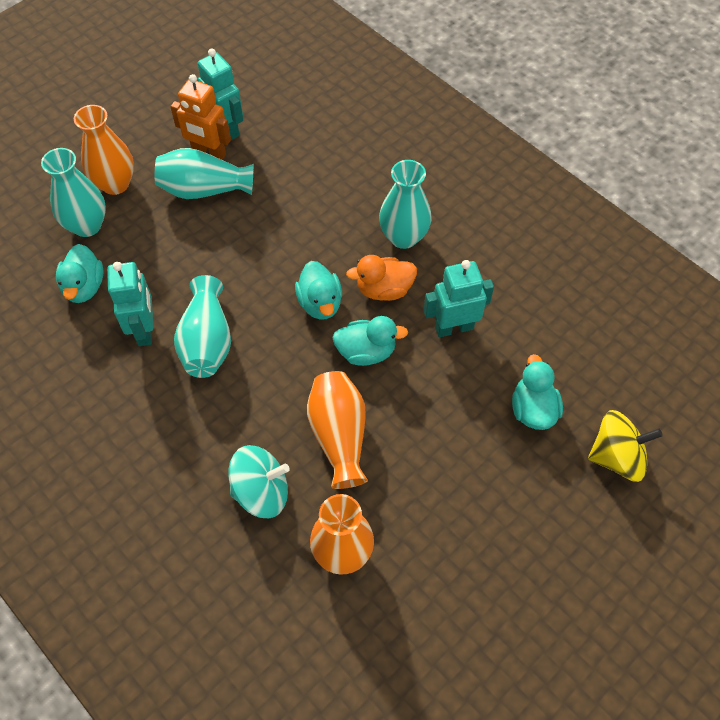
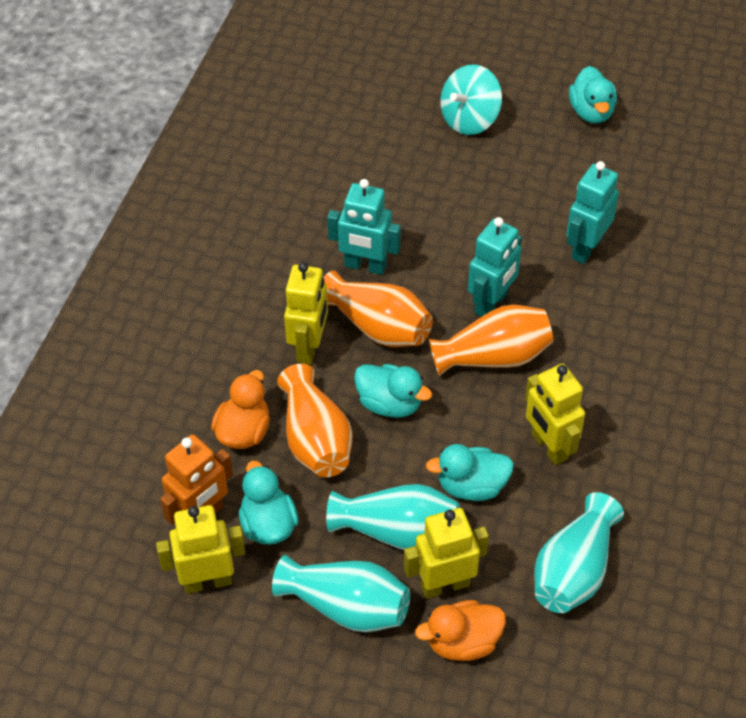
orange duck: 1 -> 2
turquoise vase: 4 -> 3
yellow robot: 0 -> 4
yellow spinning top: 1 -> 0

